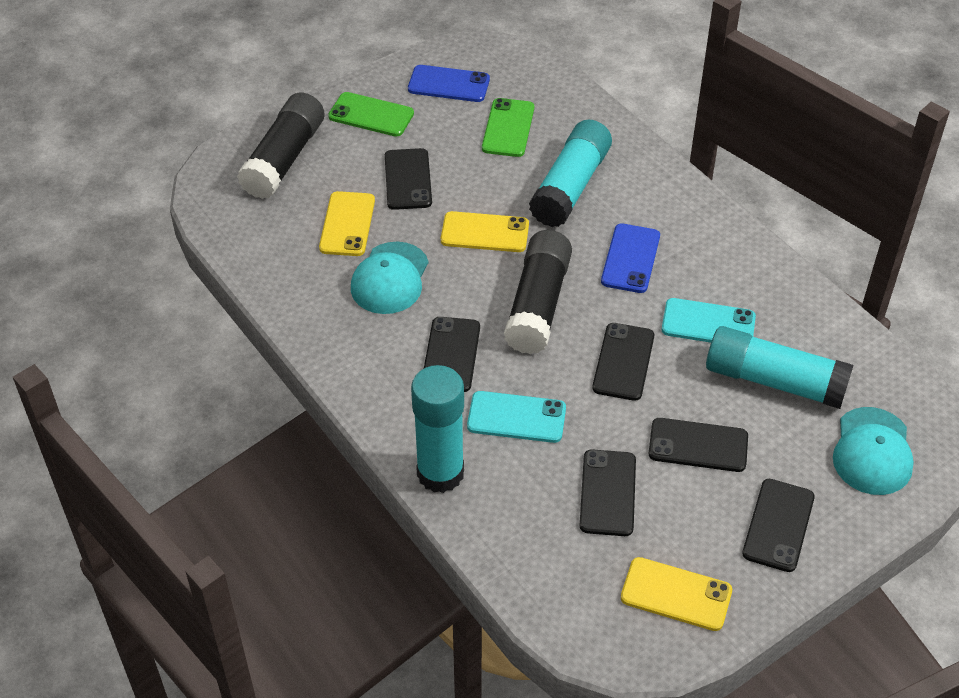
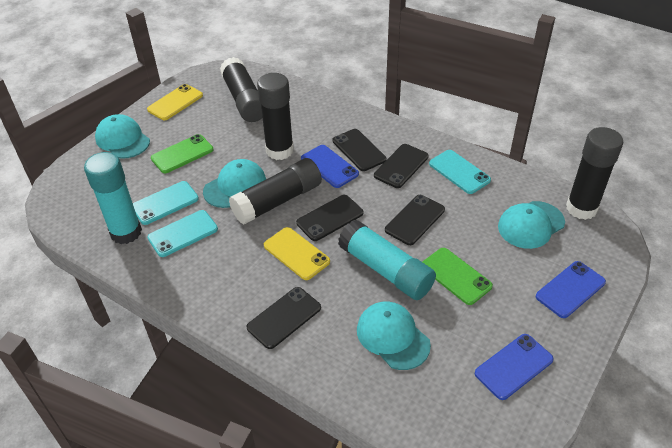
black glue stick: 2 -> 4
black phone: 6 -> 5
blue phone: 2 -> 3
turquoise cap: 2 -> 4
turquoise glue stick: 3 -> 2
turquoise phone: 2 -> 3
yellow phone: 3 -> 2

